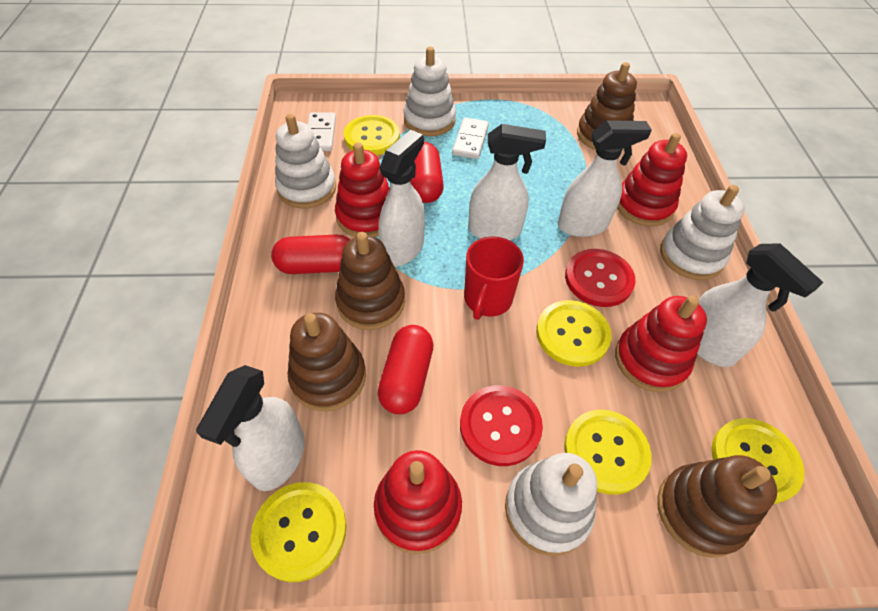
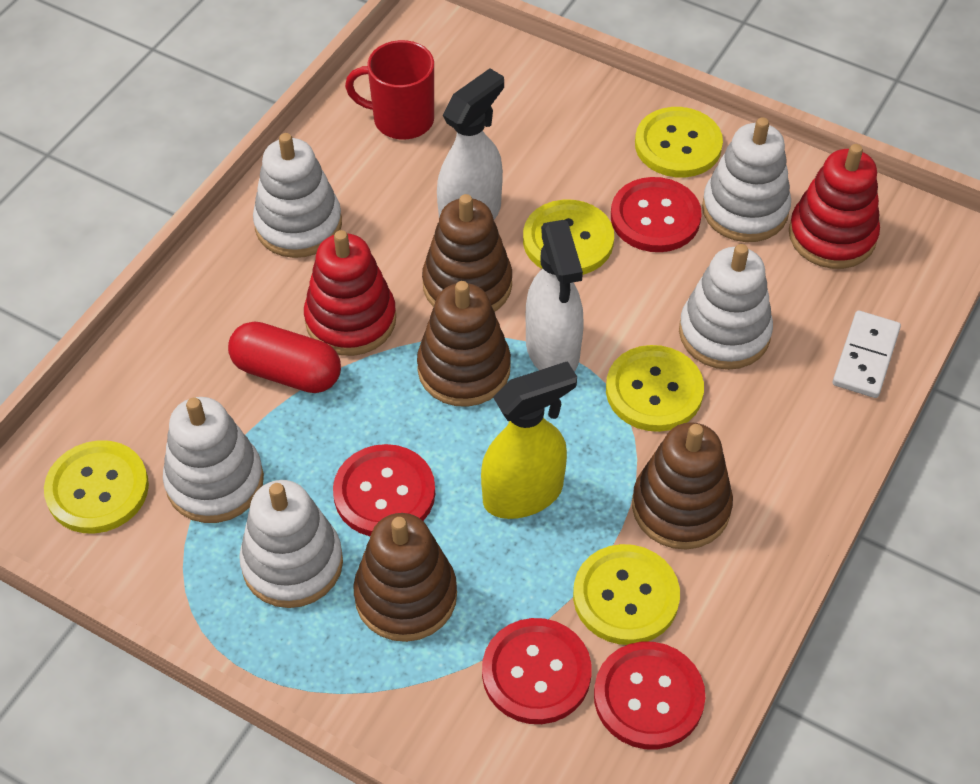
red button: 2 -> 4
red capsule: 3 -> 1
red stacking toy: 4 -> 2
white domino: 2 -> 1
white spray bottle: 5 -> 2
white stacking toy: 4 -> 5
yellow spray bottle: 0 -> 1

